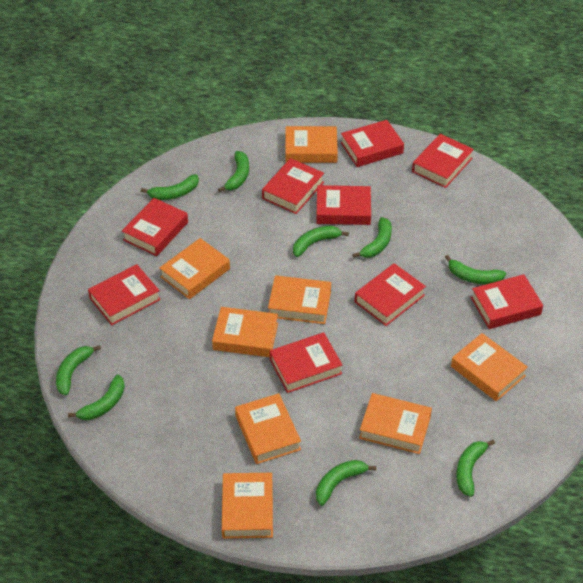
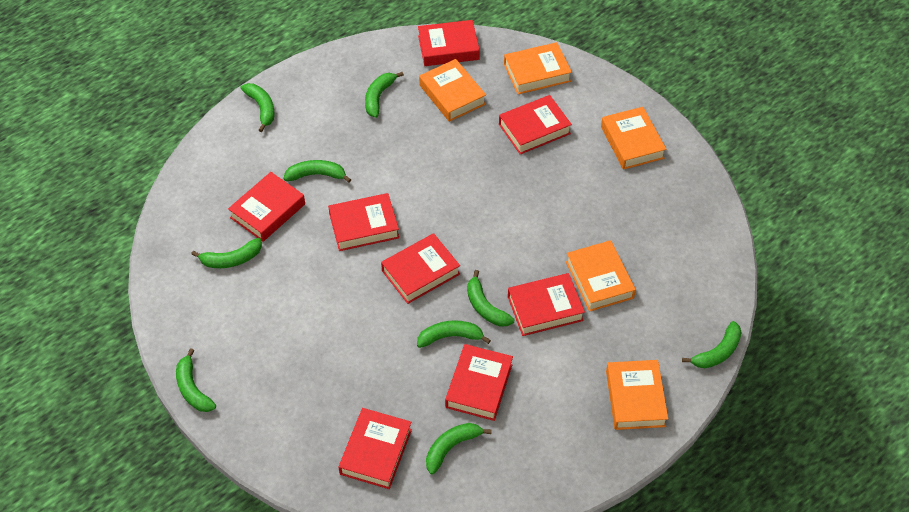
orange book: 8 -> 5
red book: 9 -> 8

